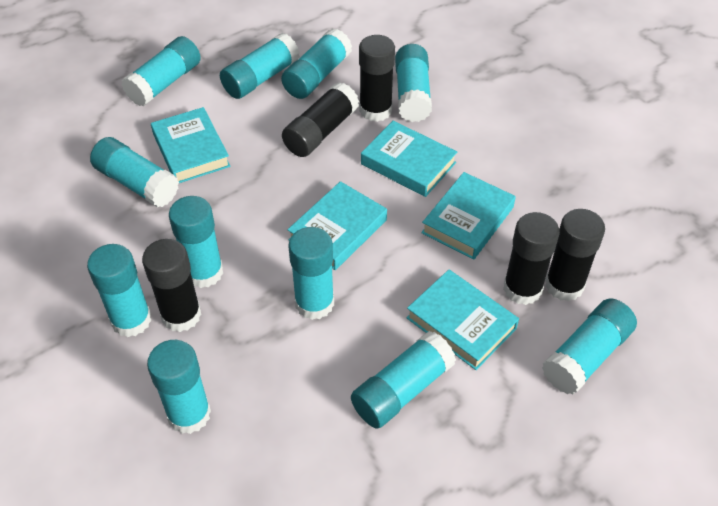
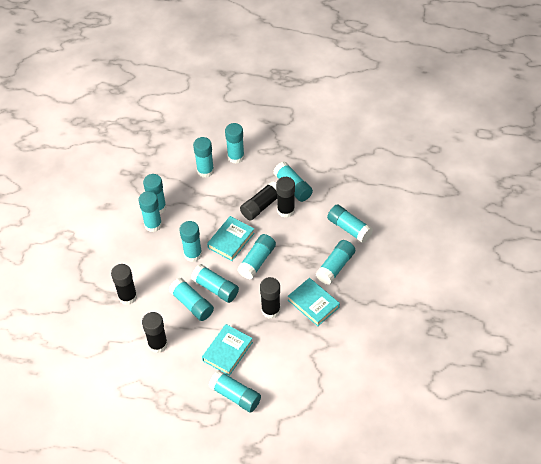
turquoise book: 5 -> 3
turquoise glue stick: 11 -> 12

